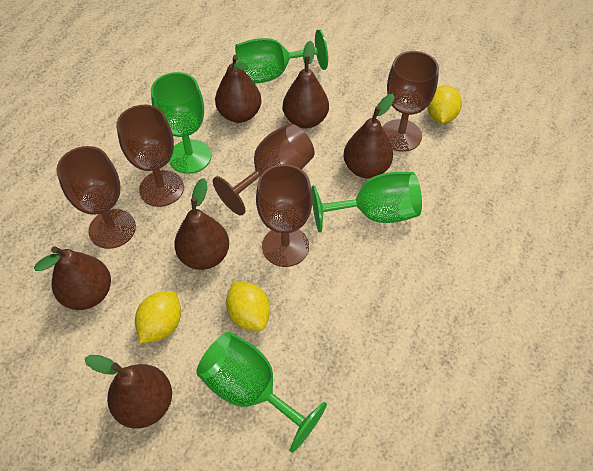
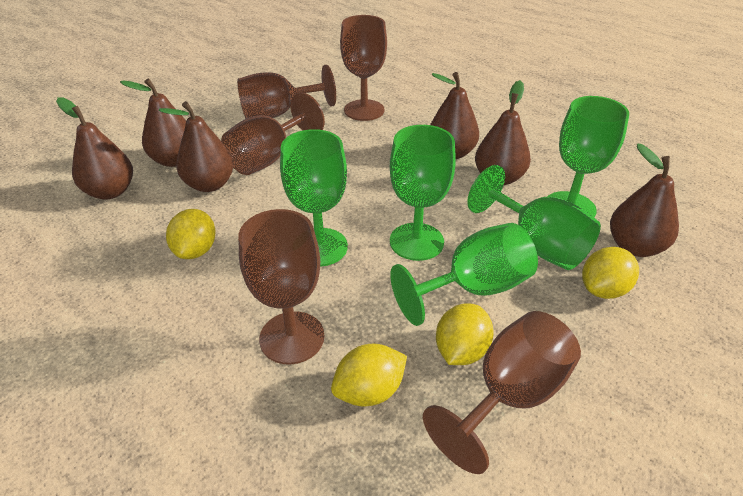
green goblet: 4 -> 5
yellow lemon: 3 -> 4

